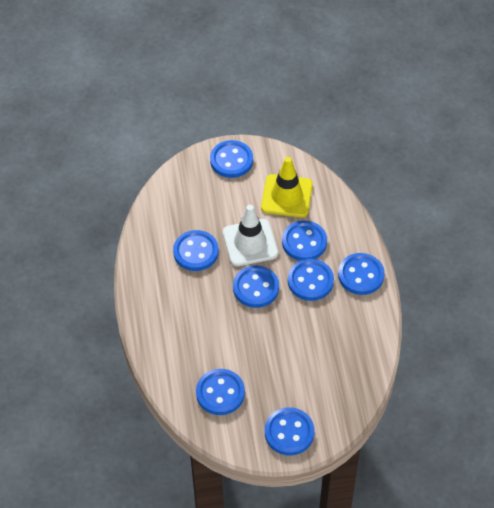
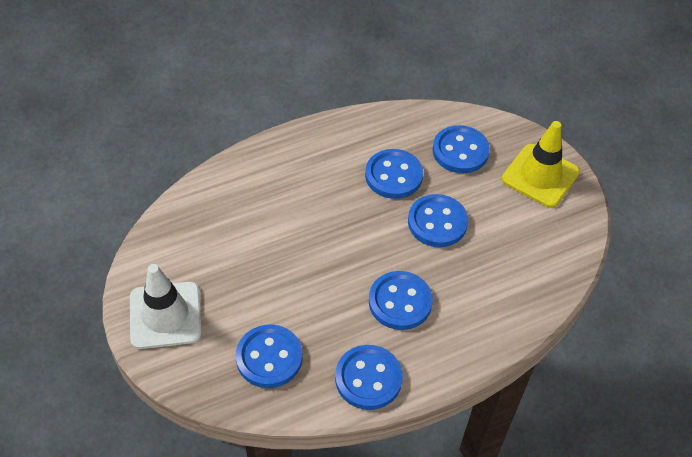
blue button: 8 -> 6

